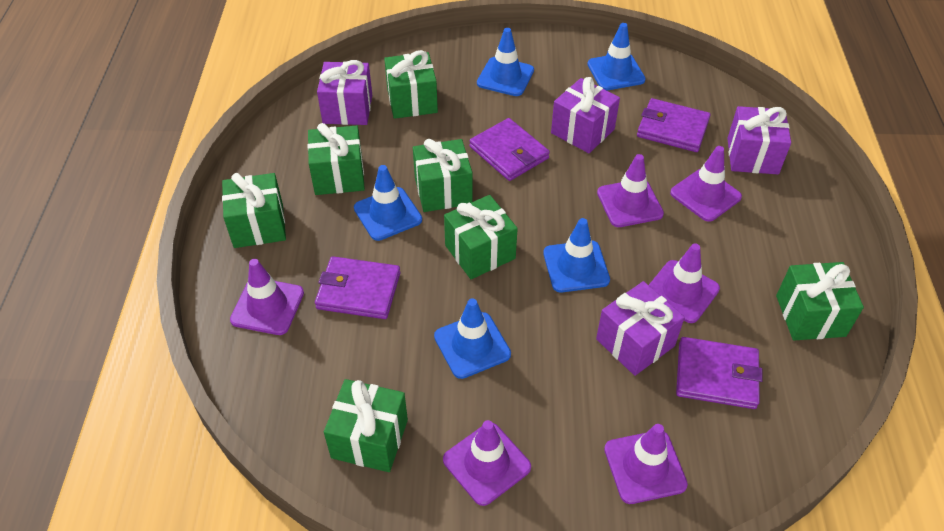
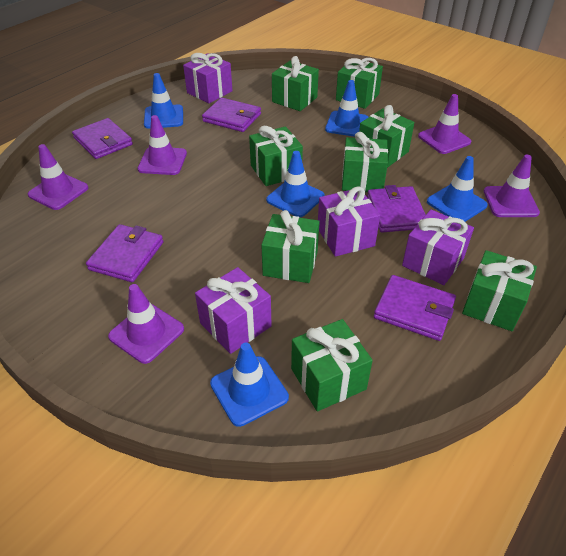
green gift: 7 -> 8
purple traffic cone: 6 -> 5
purple wallet: 4 -> 5

